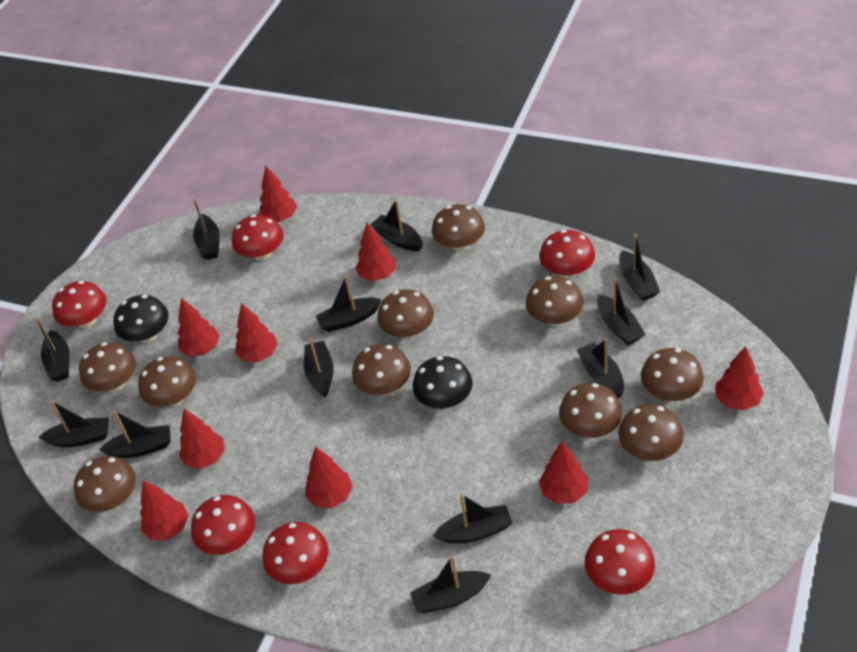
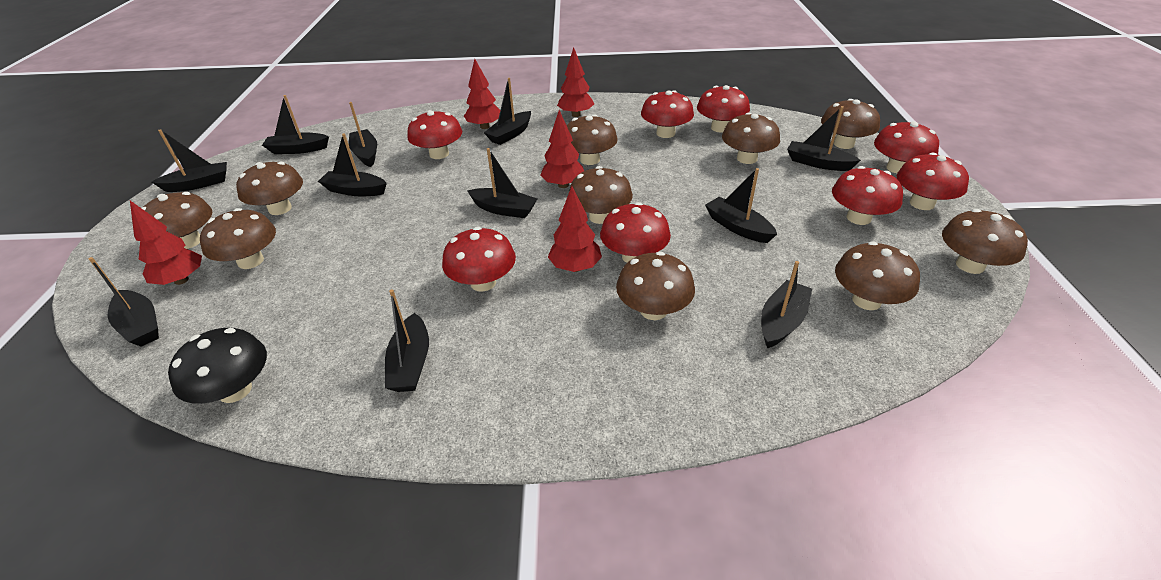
black boat: 12 -> 11
black mushroom: 2 -> 1
red mushroom: 6 -> 8
red tree: 9 -> 5

